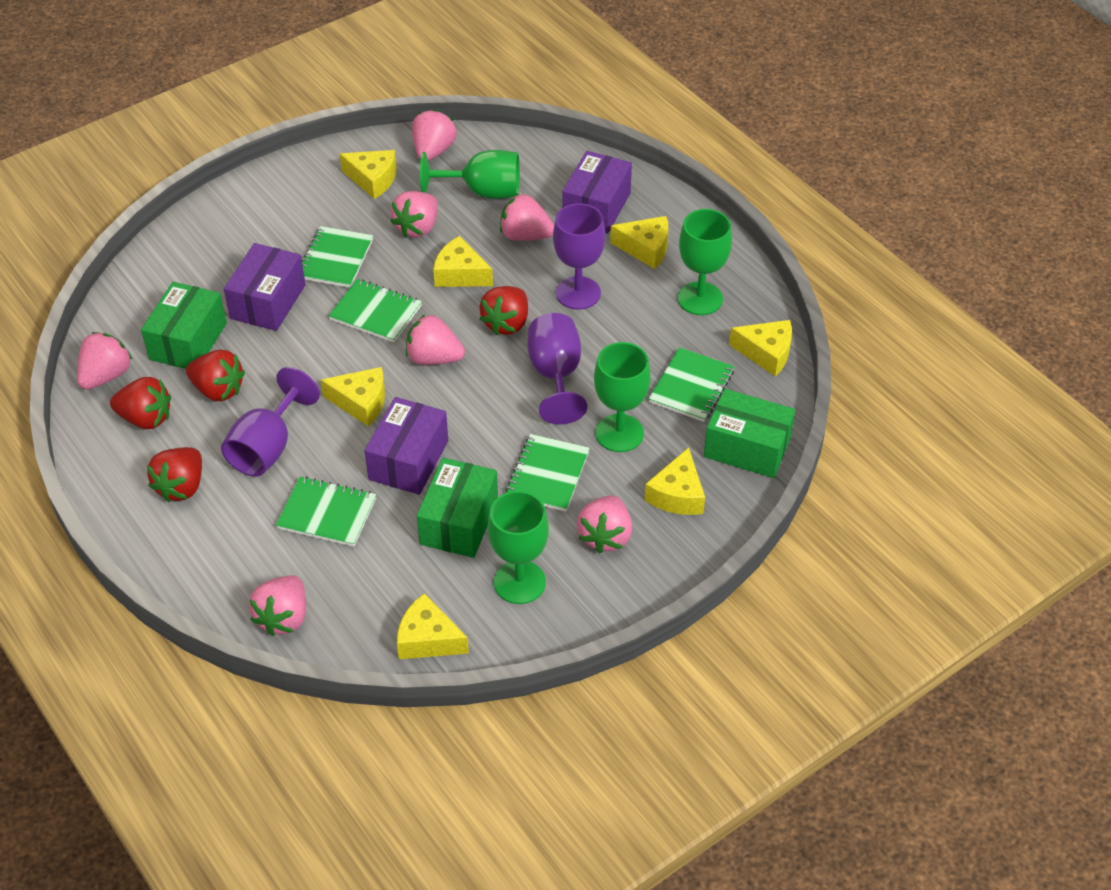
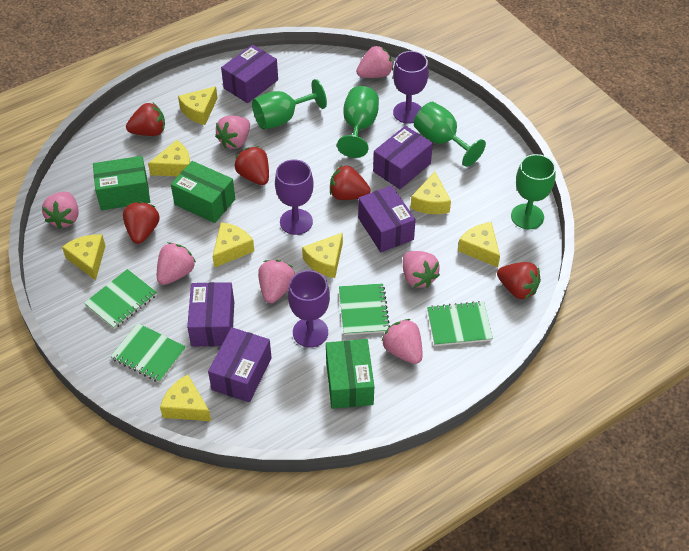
green notebook: 5 -> 4
purple box: 3 -> 5
red strawberry: 4 -> 5
yellow cheese: 7 -> 8

